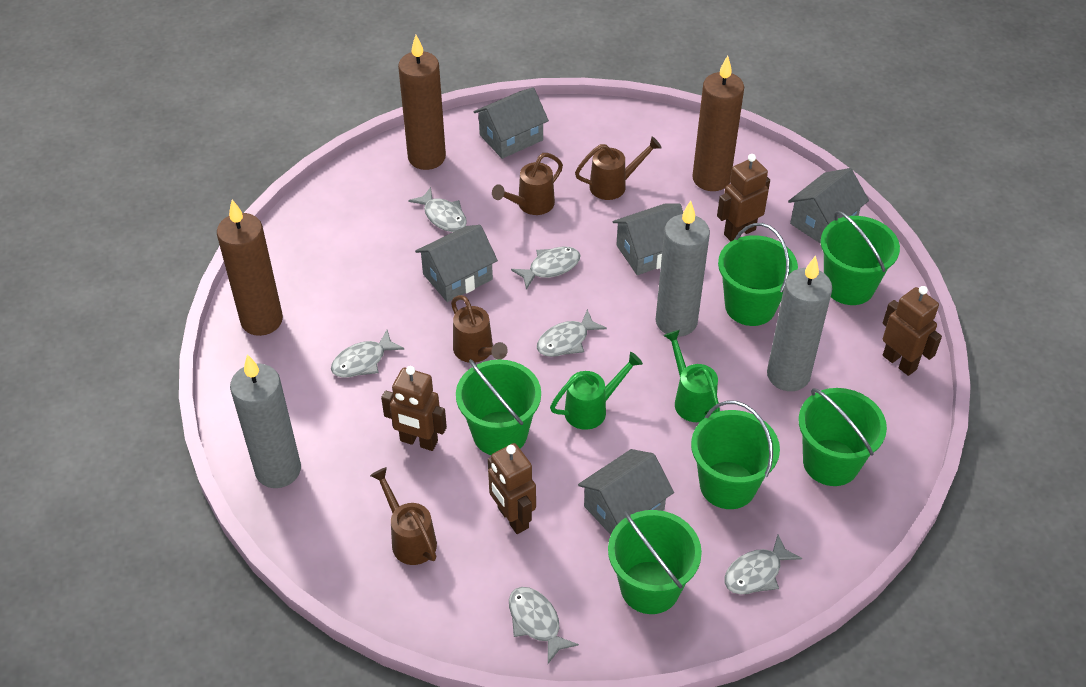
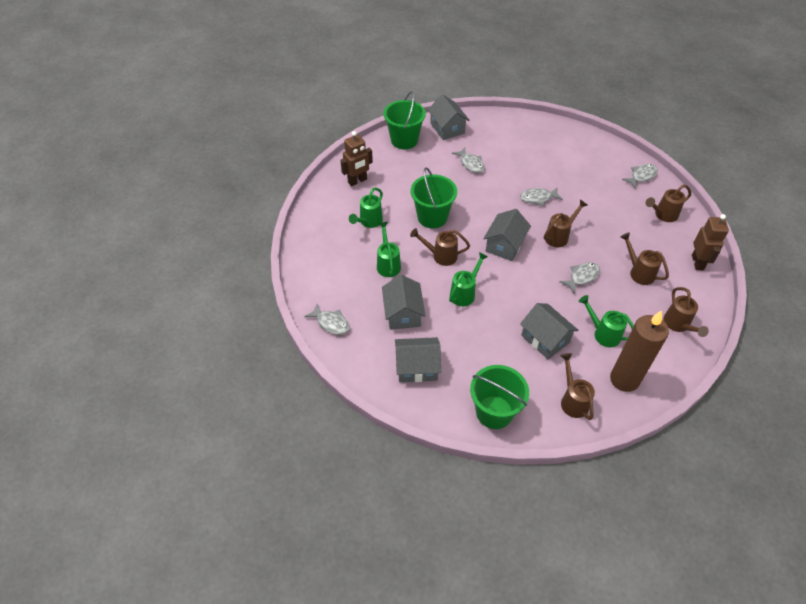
brown candle: 3 -> 1
brown robot: 4 -> 2
brown watering can: 4 -> 6
green bucket: 6 -> 3
green watering can: 2 -> 4
grey candle: 3 -> 0
grey fish: 6 -> 5

